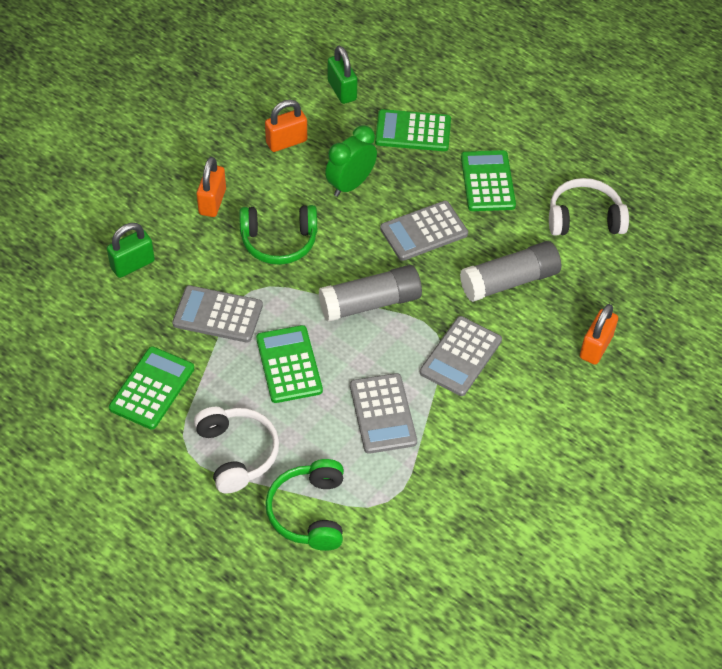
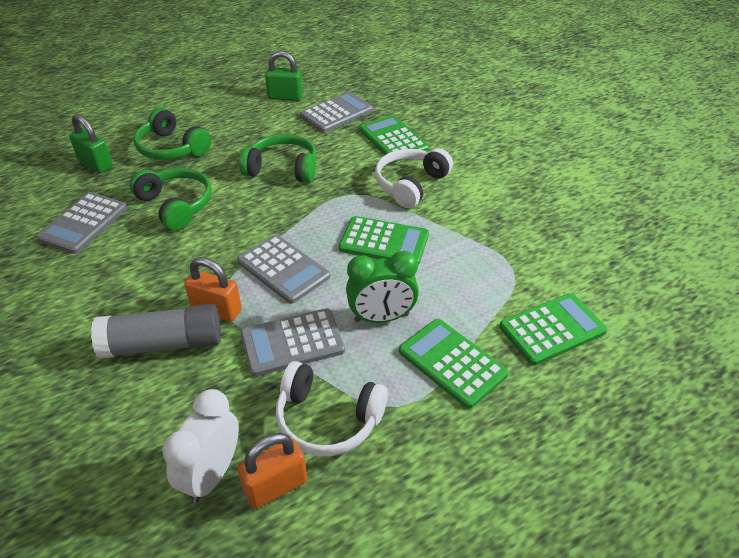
green headphones: 2 -> 3
grey glue stick: 2 -> 1
orange padlock: 3 -> 2
white clock: 0 -> 1

